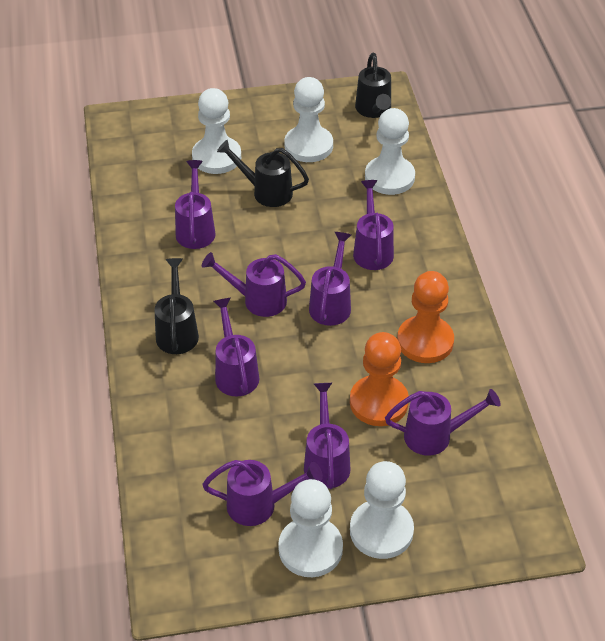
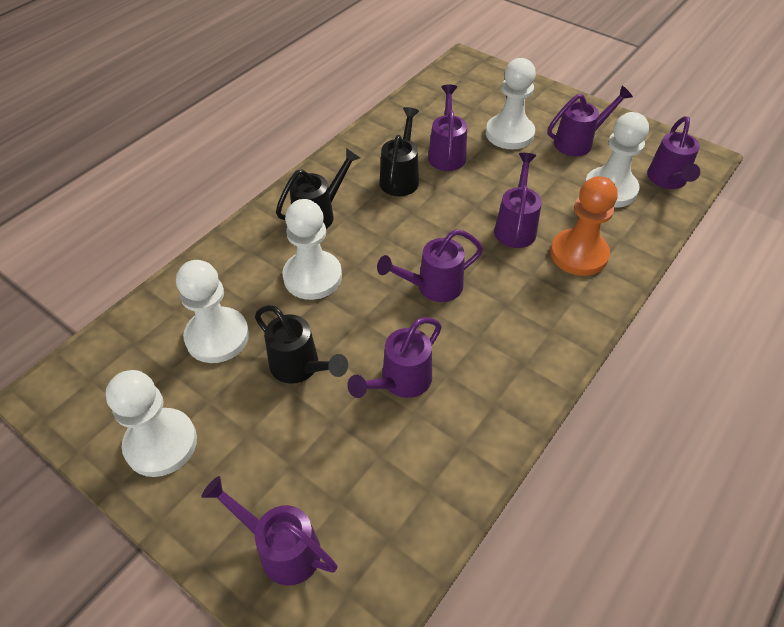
orange pawn: 2 -> 1
purple watering can: 8 -> 7

